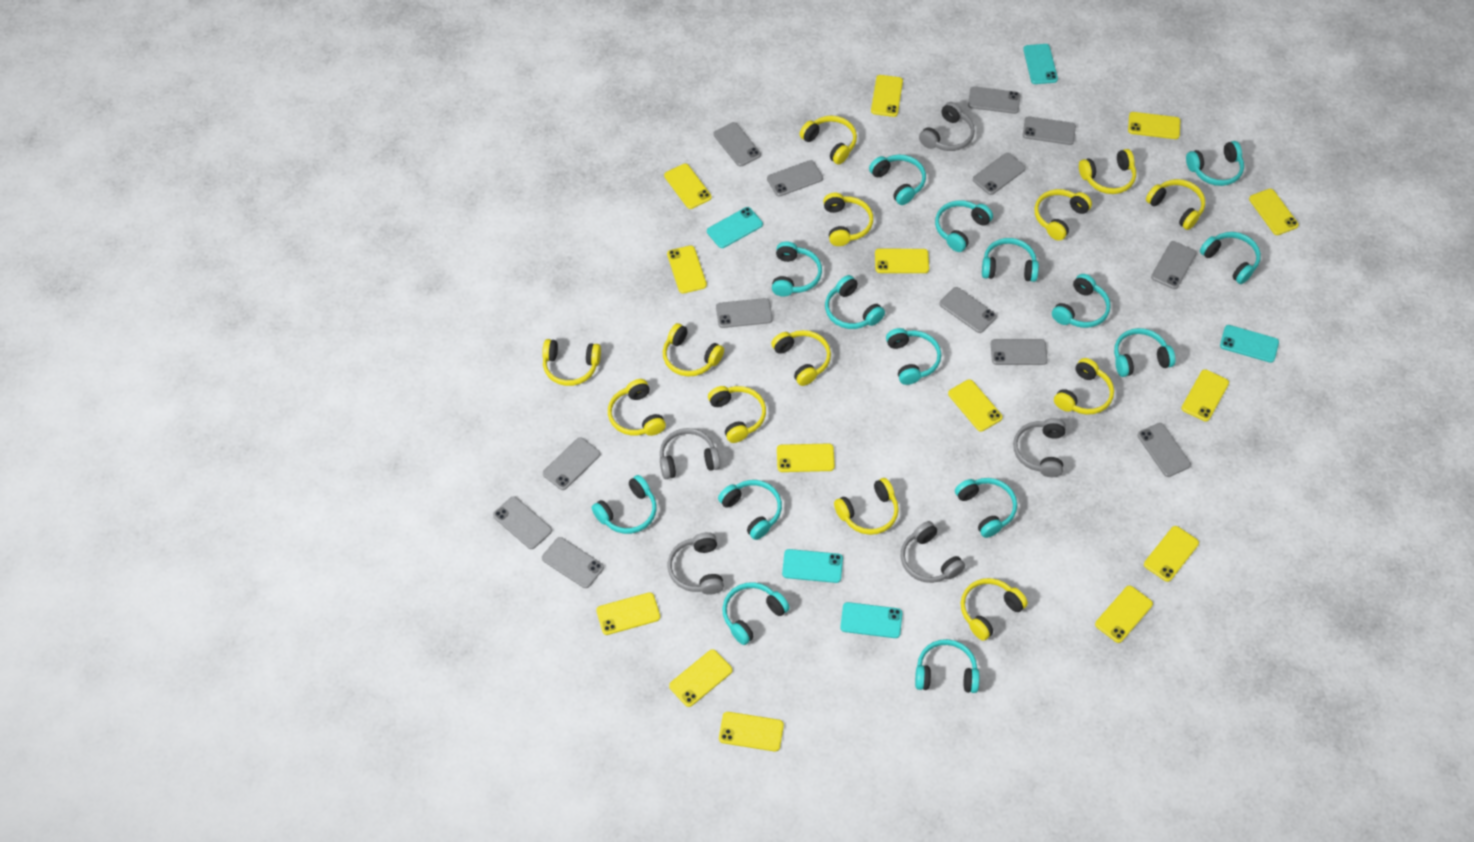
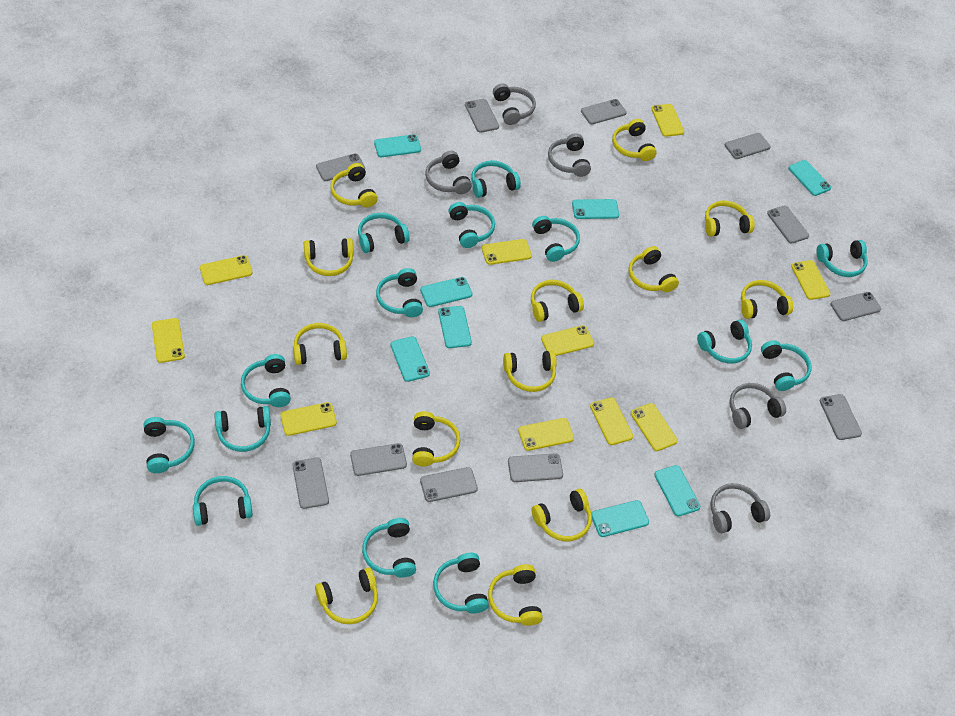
grey phone: 13 -> 11
turquoise headphones: 15 -> 14
turquoise phone: 5 -> 8
yellow phone: 14 -> 10

